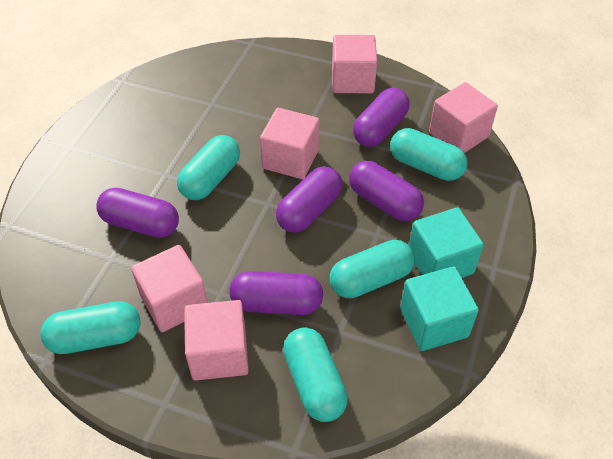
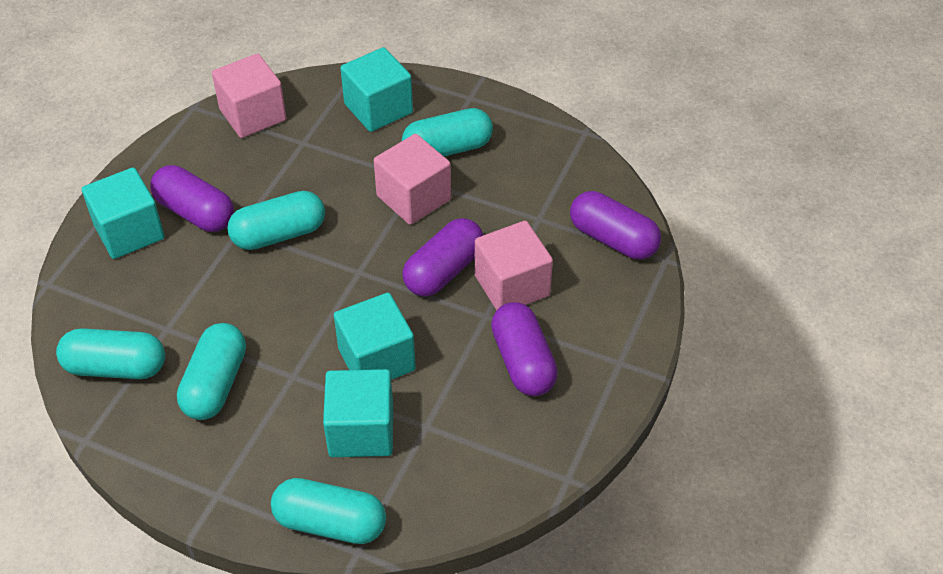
pink cube: 5 -> 3
purple capsule: 5 -> 4
turquoise cube: 2 -> 4

